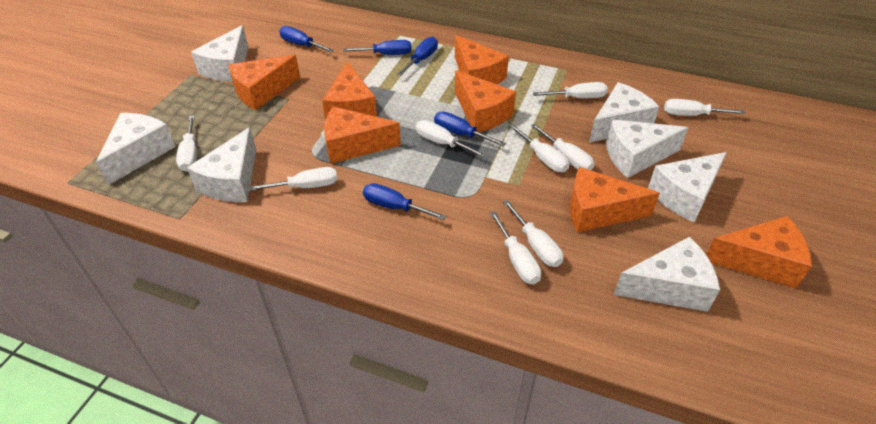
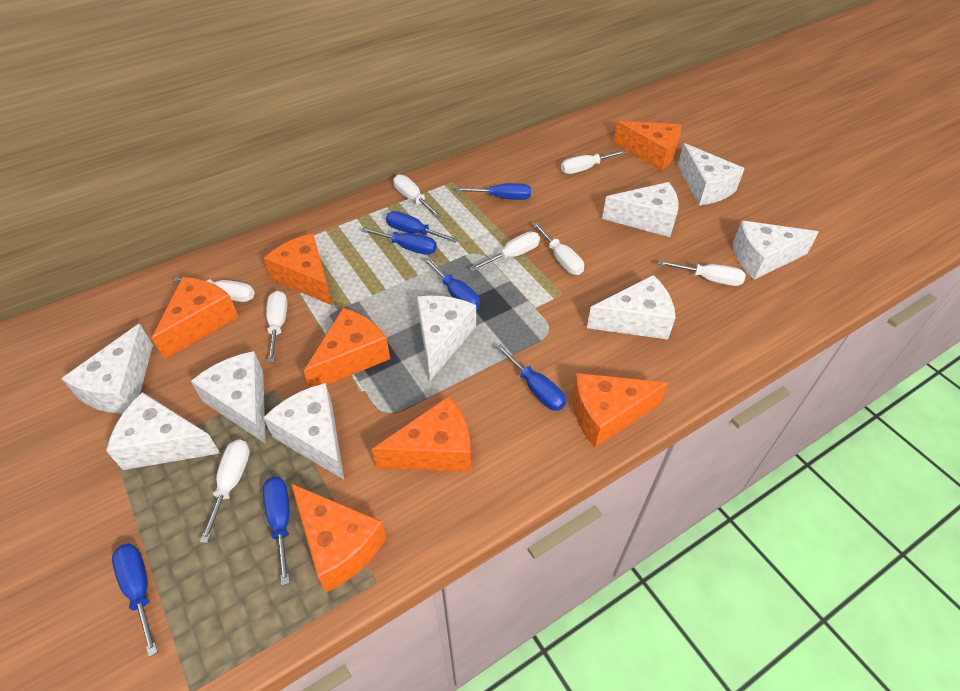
blue screwdriver: 5 -> 7
white cheese: 7 -> 9
white screwdriver: 9 -> 8

